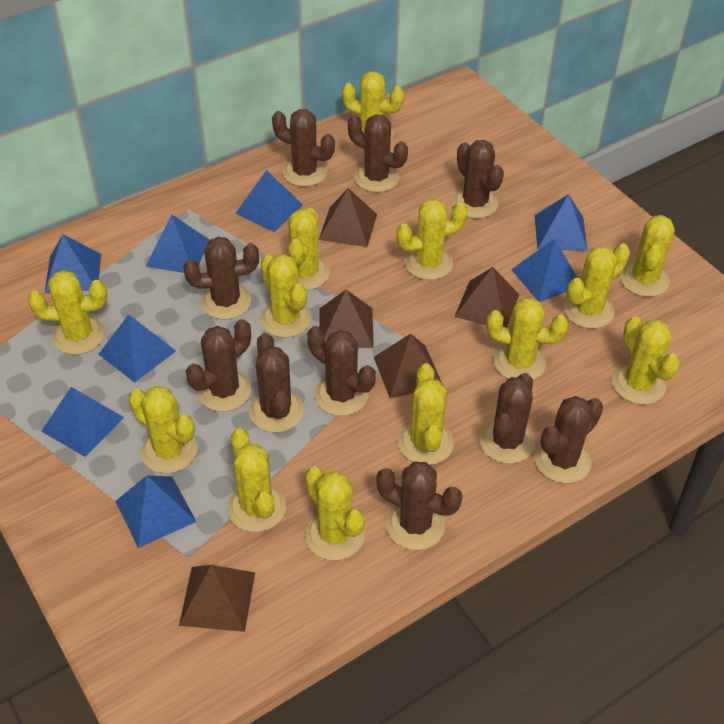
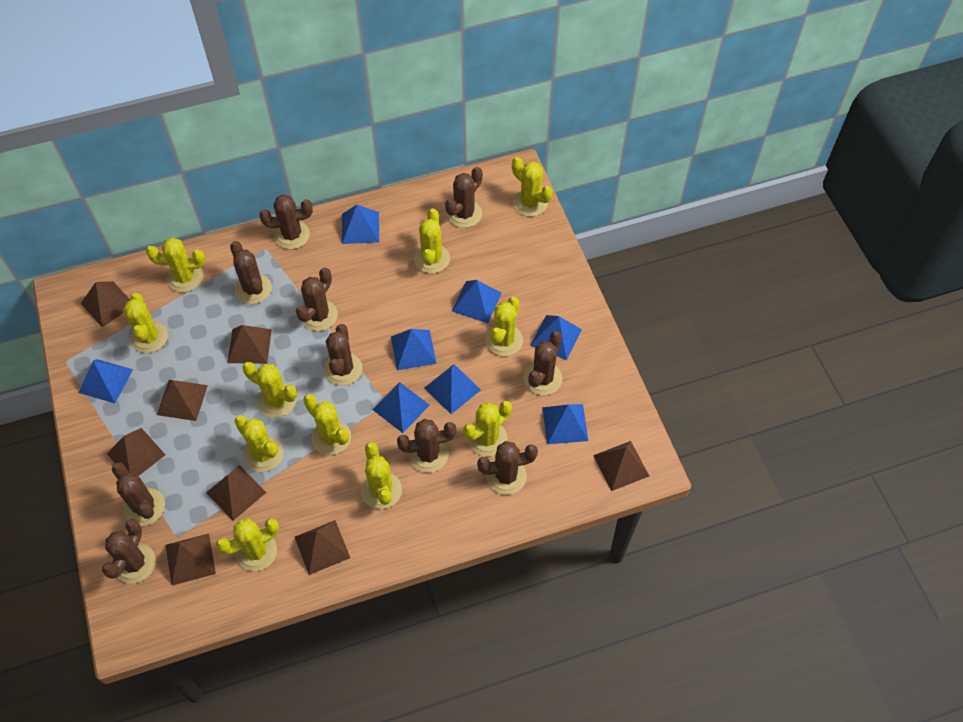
brown pyramid: 5 -> 8
yellow cactus: 13 -> 11

